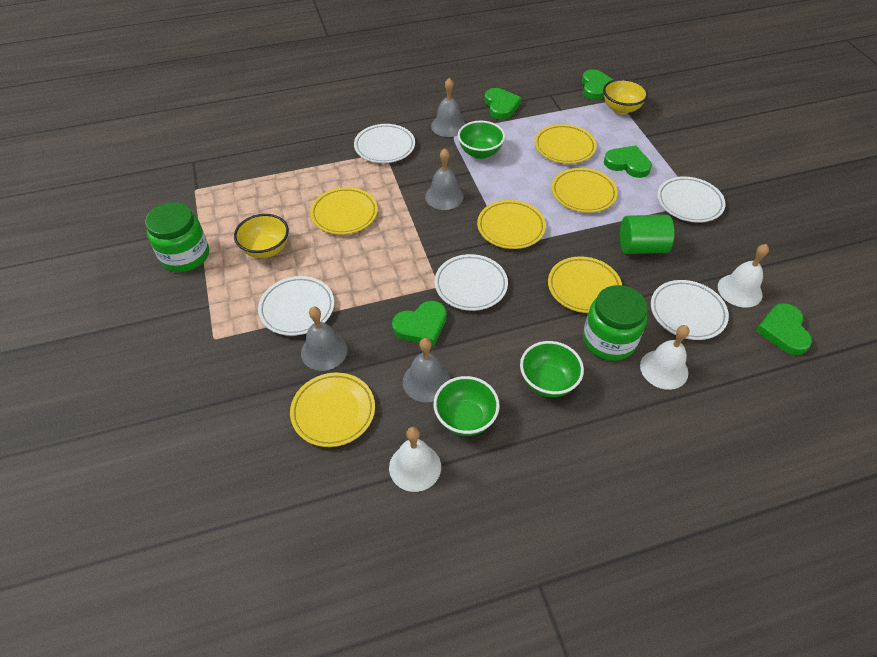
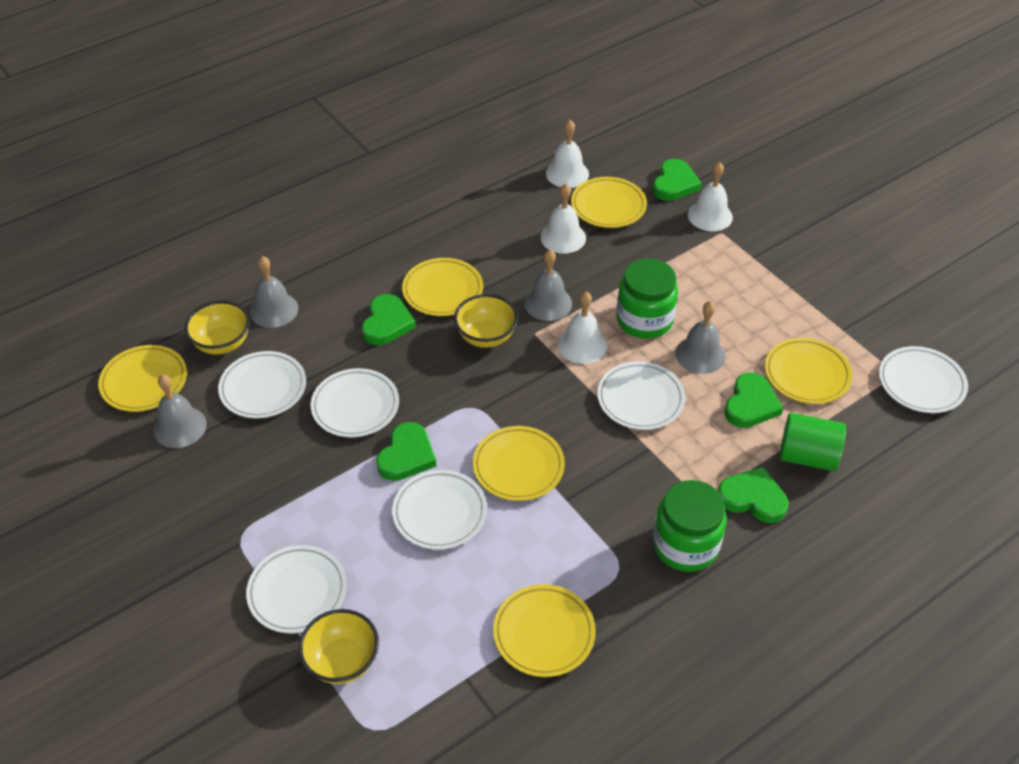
green bowl: 3 -> 0
white bell: 3 -> 4
white plate: 5 -> 6
yellow bowl: 2 -> 3

